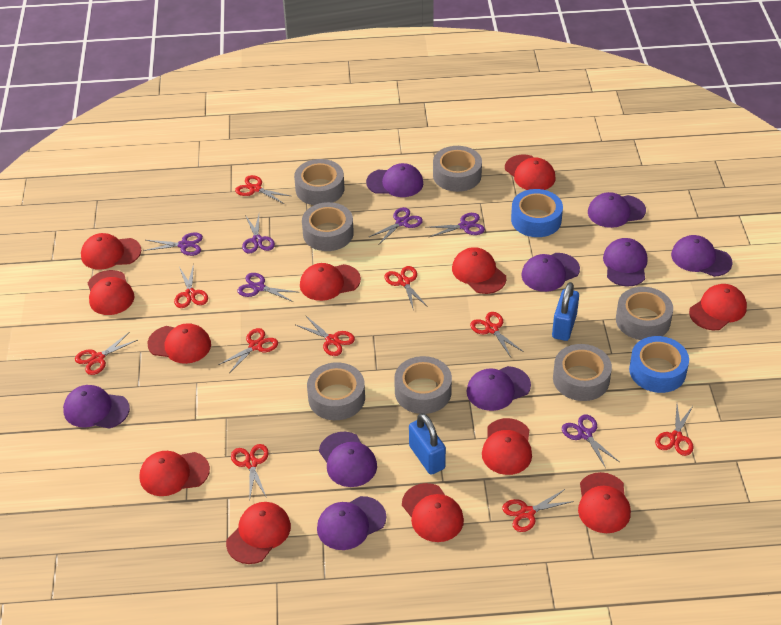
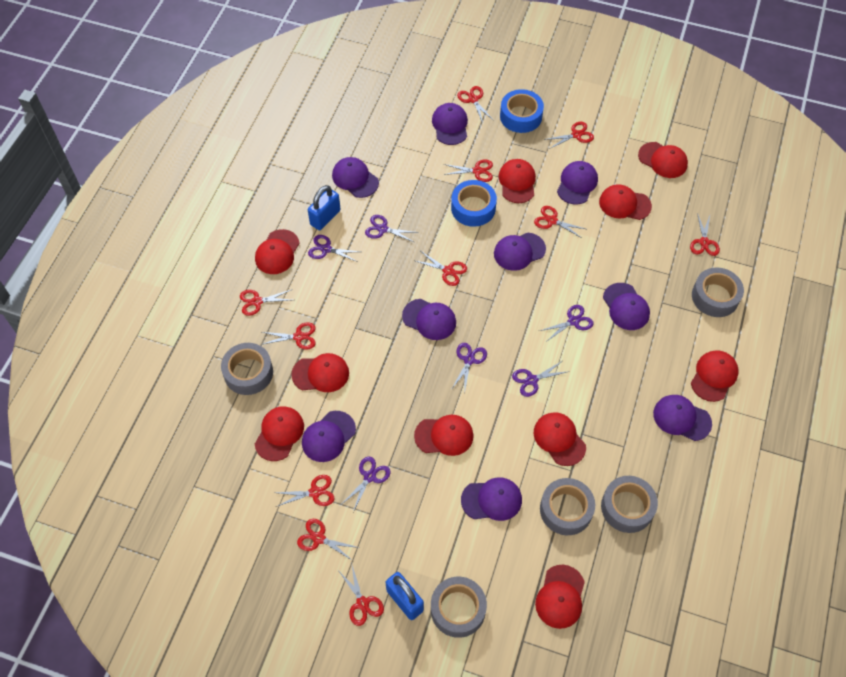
grey tape: 7 -> 5
red cap: 12 -> 10
red scissors: 10 -> 11

